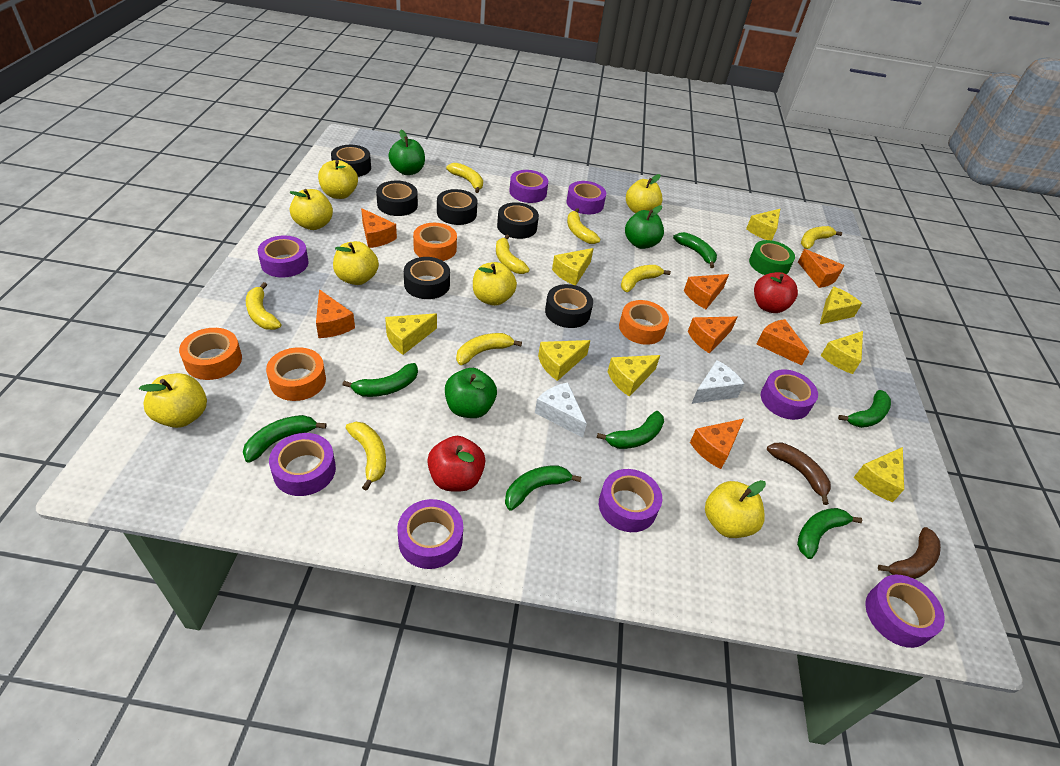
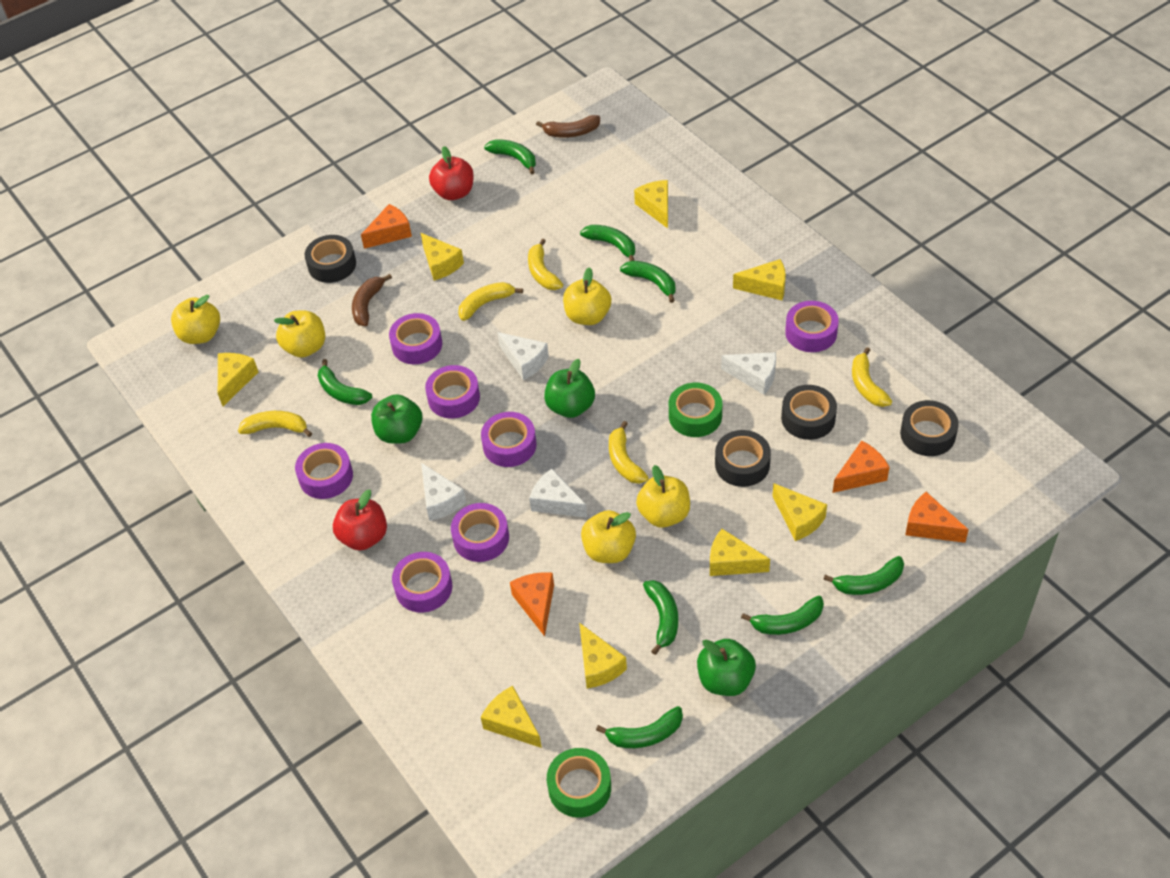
black tape: 6 -> 4
green banana: 7 -> 8
green tape: 1 -> 2
orange cheese: 7 -> 4
orange tape: 4 -> 0
purple tape: 8 -> 7
white cheese: 2 -> 4
yellow apple: 7 -> 5
yellow banana: 8 -> 5

